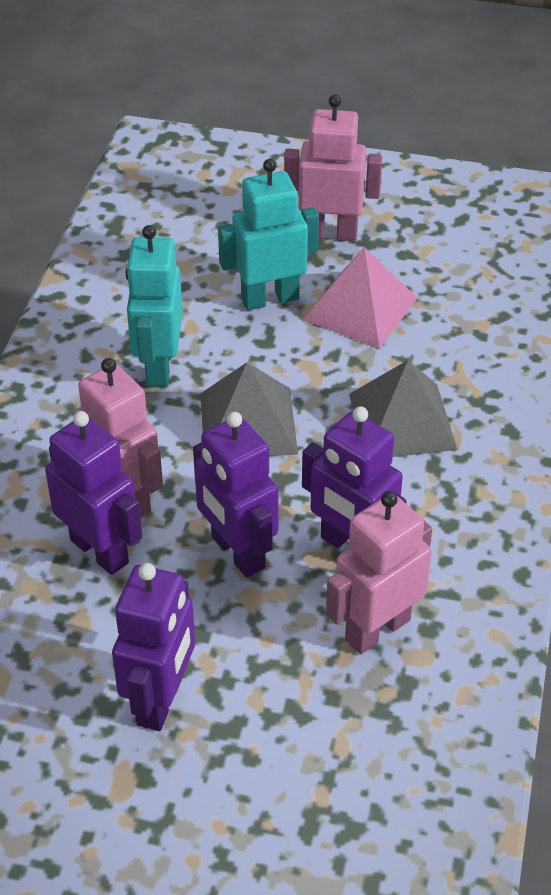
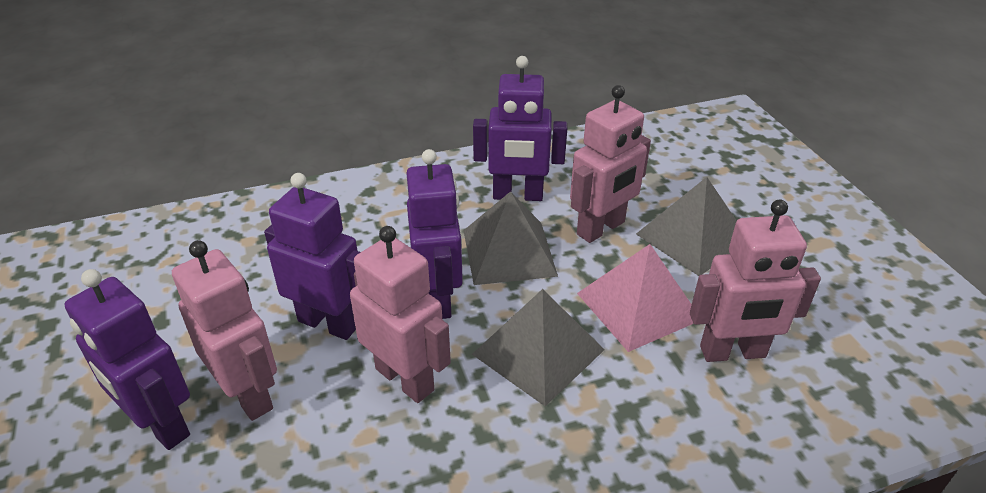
grey pyramid: 2 -> 3
pink robot: 3 -> 4
turquoise robot: 2 -> 0

